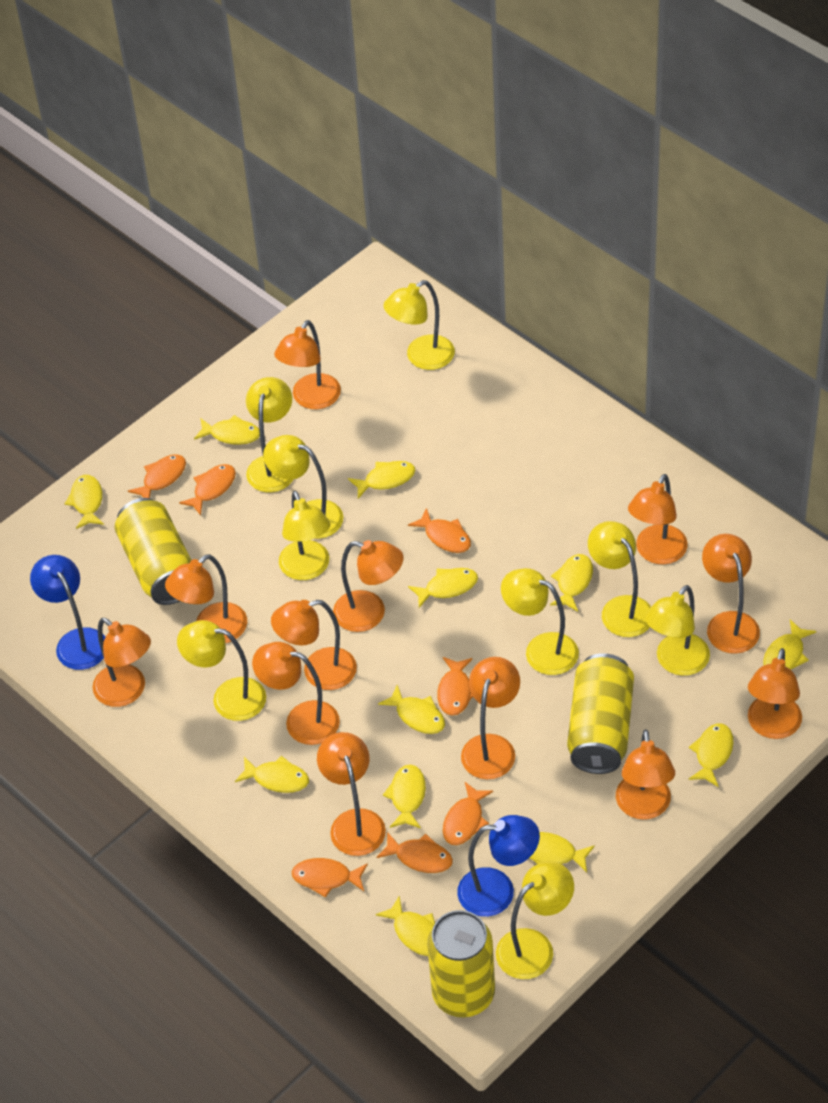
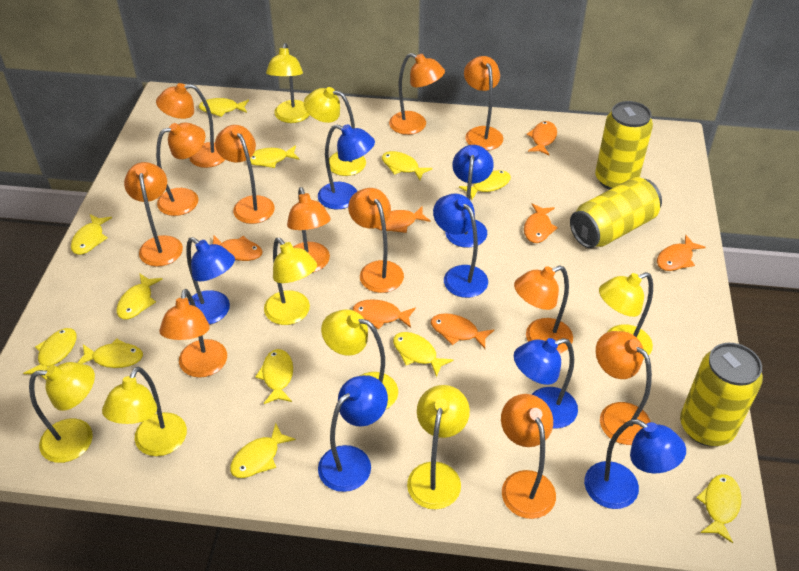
blue lamp: 2 -> 7
yellow lamp: 9 -> 8

